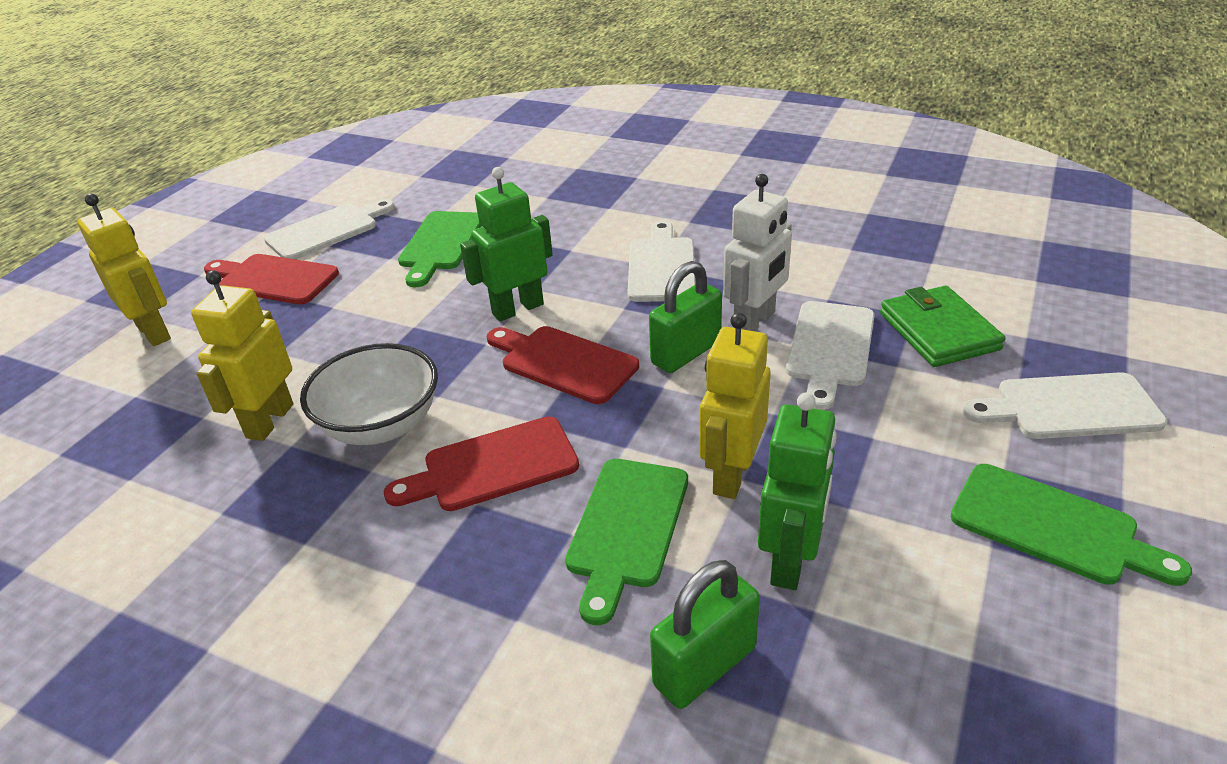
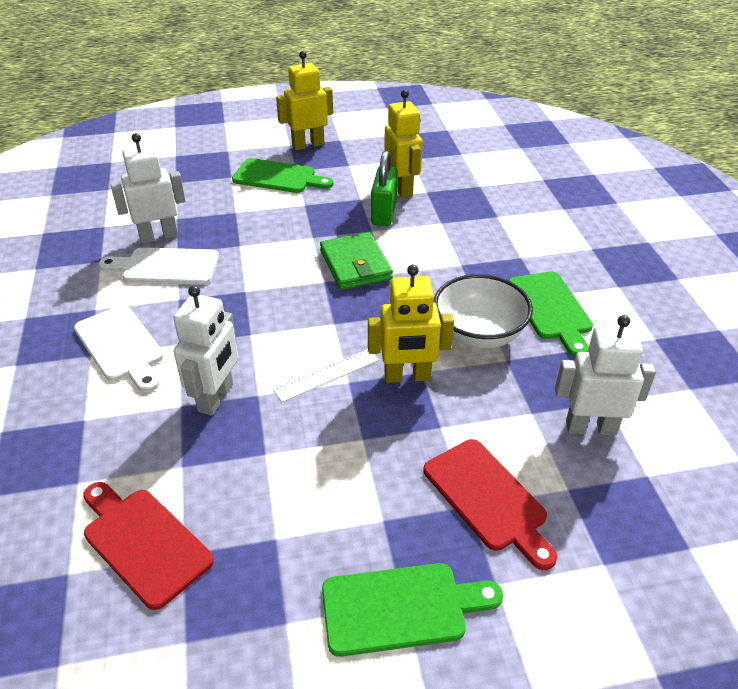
green padlock: 2 -> 1
green robot: 2 -> 0
red cutting board: 3 -> 2
white cutting board: 4 -> 2
white robot: 1 -> 3
white ruler: 0 -> 1

